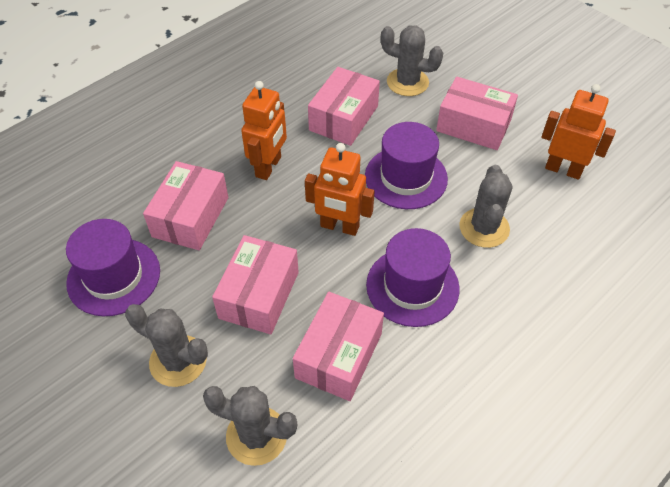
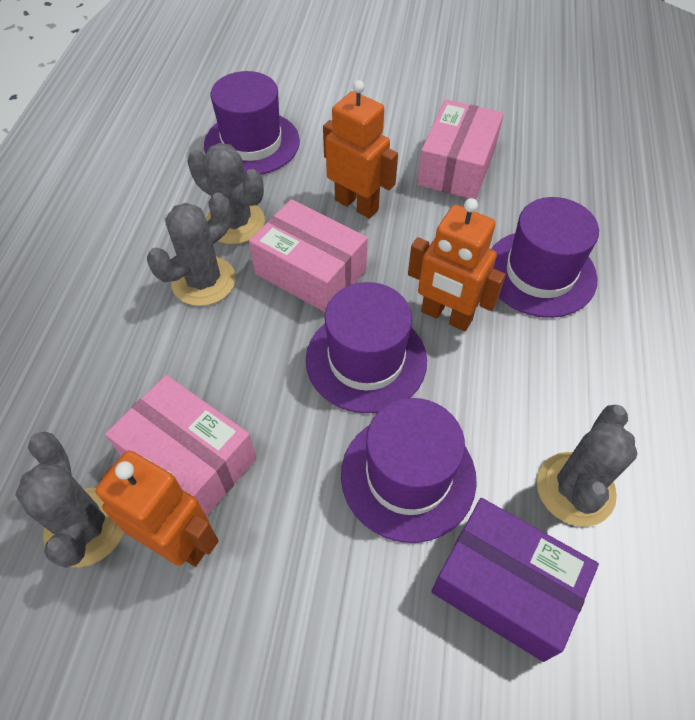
pink box: 5 -> 3
purple box: 0 -> 1
purple hat: 3 -> 4

